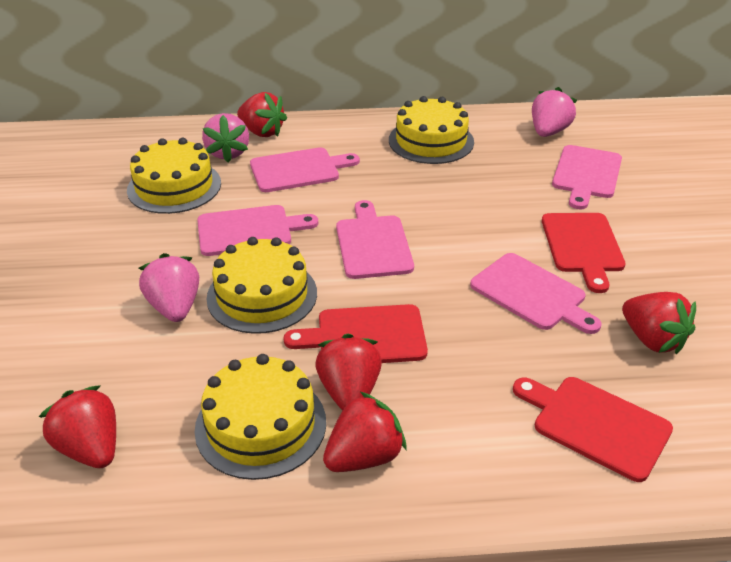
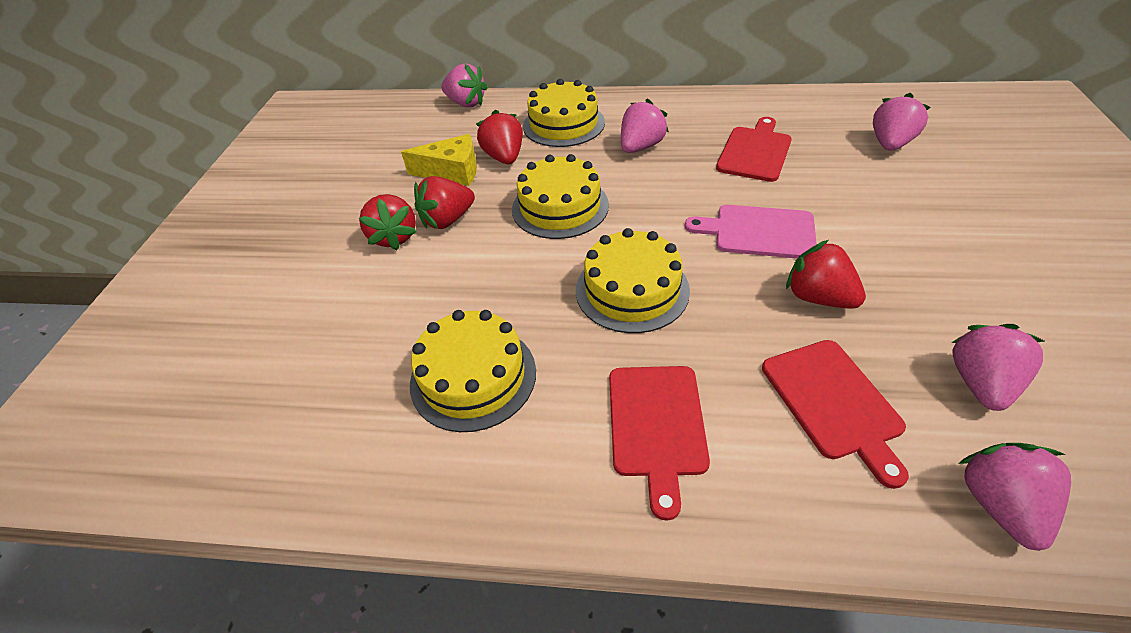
pink cutting board: 5 -> 1
pink strawberry: 3 -> 5
red strawberry: 5 -> 4
yellow cheese: 0 -> 1

